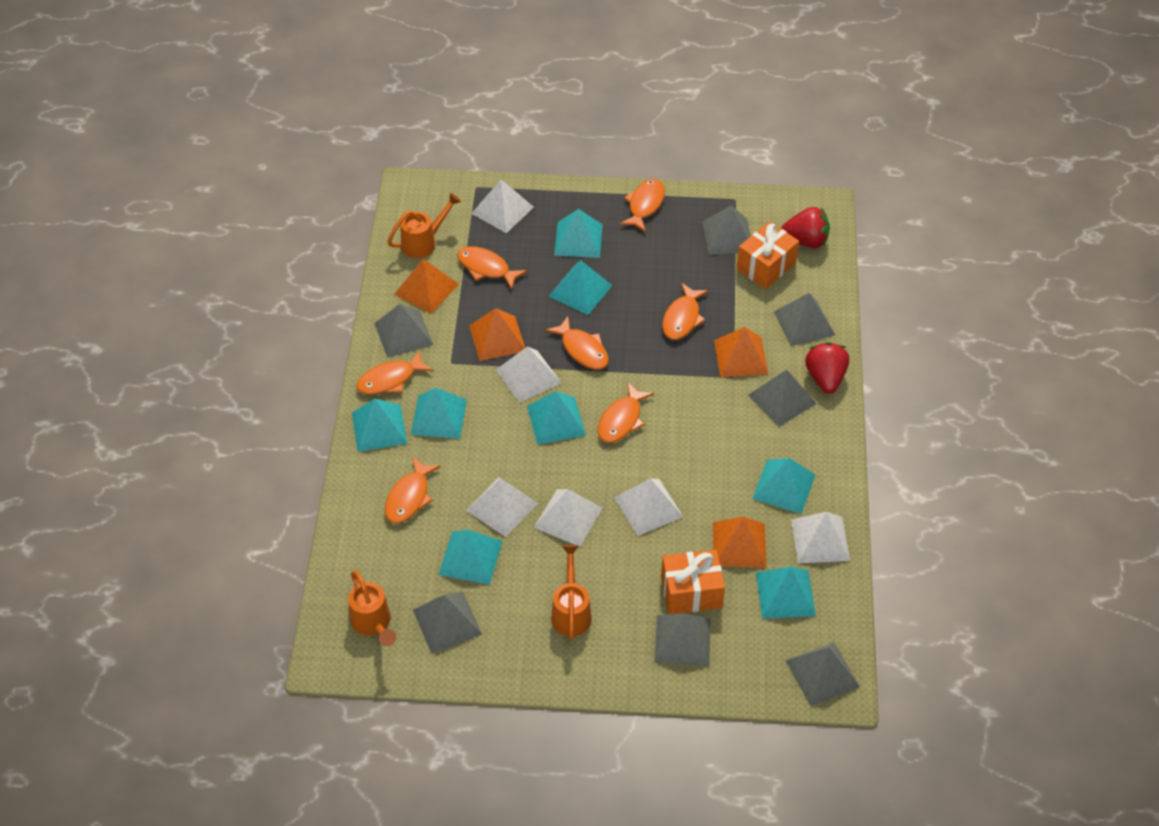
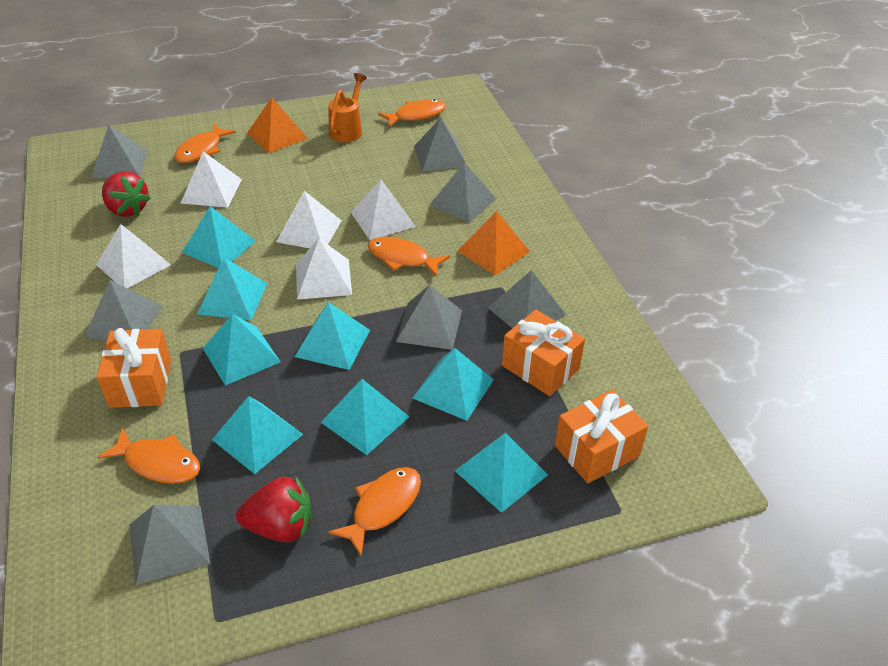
orange fish: 7 -> 5
orange gift: 2 -> 3
orange pyramid: 4 -> 2
orange watering can: 3 -> 1
white pyramid: 6 -> 5

